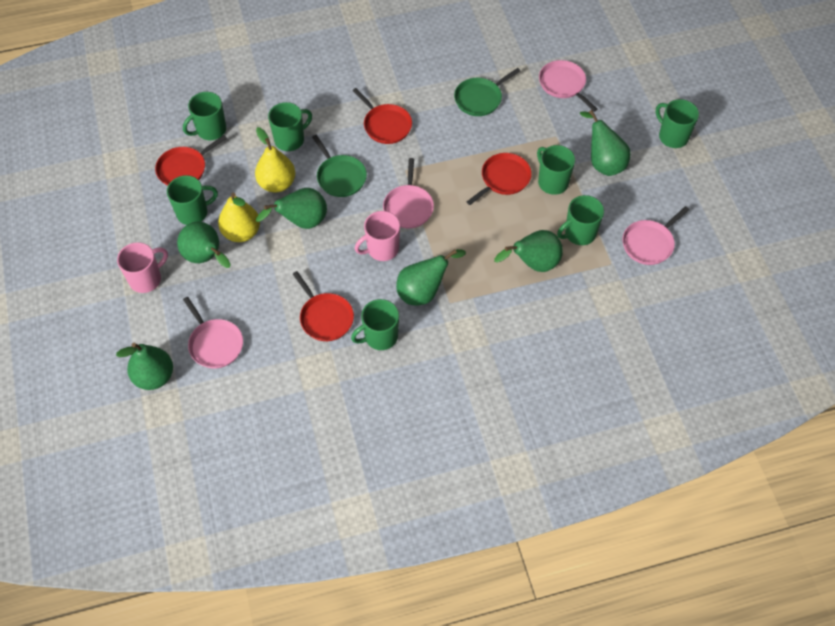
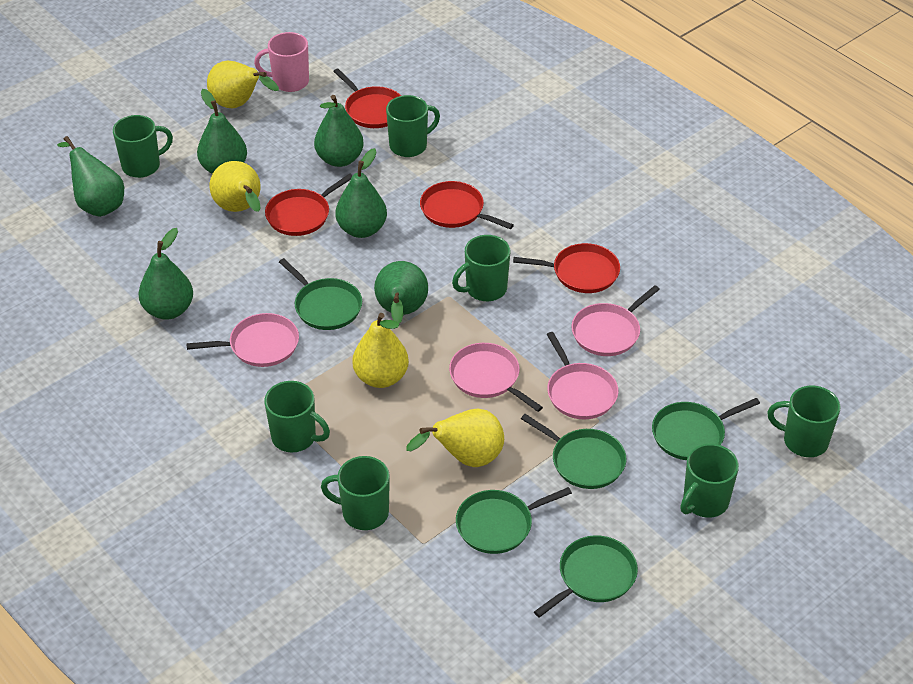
green pan: 2 -> 5
pink mug: 2 -> 1
yellow pear: 2 -> 4

